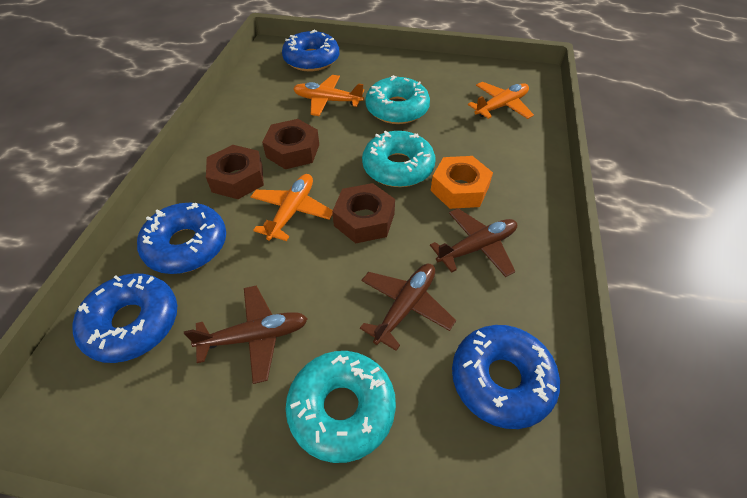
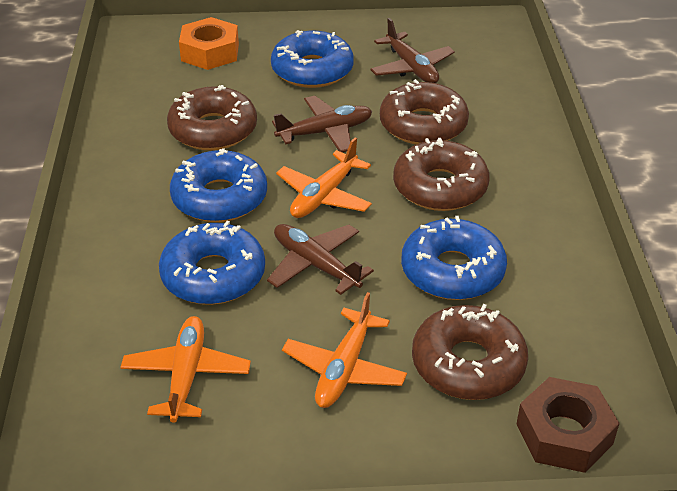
brown donut: 0 -> 4
brown nut: 3 -> 1
turquoise donut: 3 -> 0

